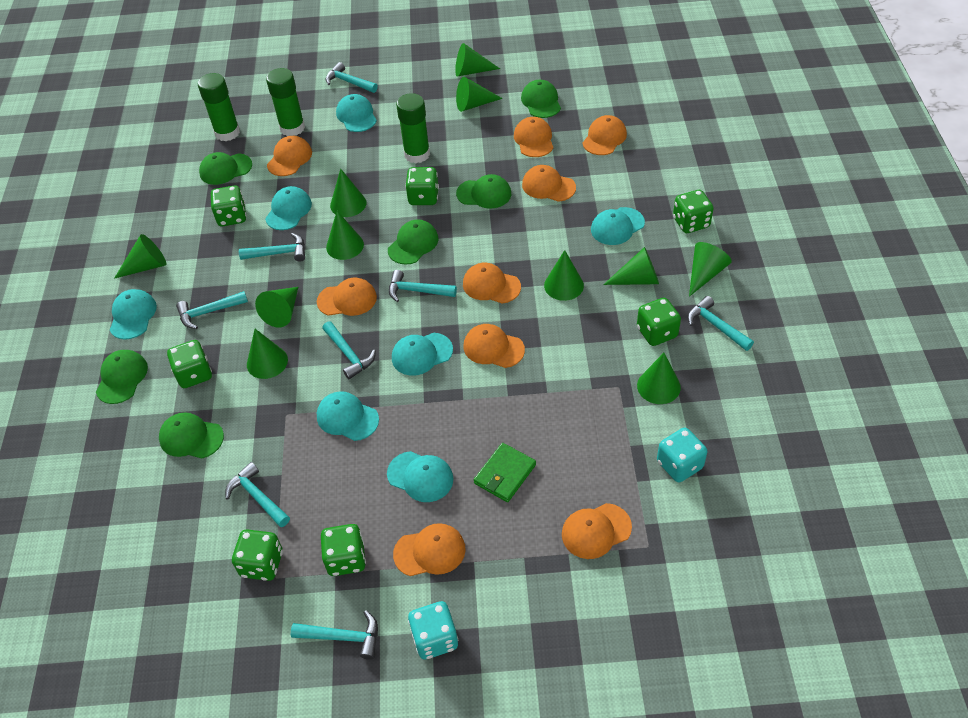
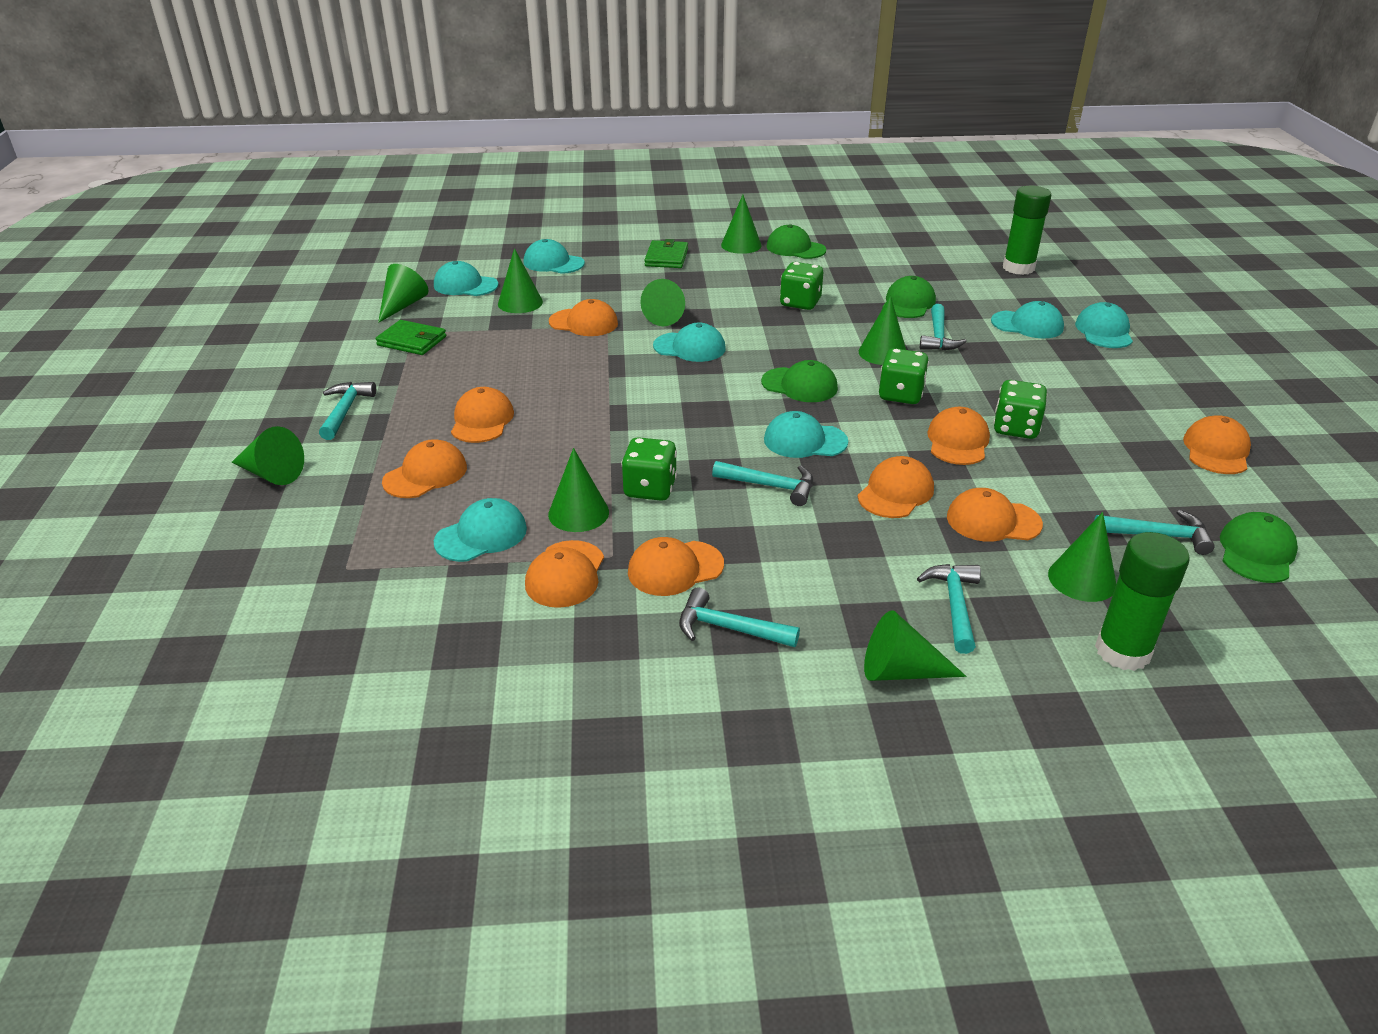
green cap: 6 -> 4
green cone: 11 -> 9
green dice: 7 -> 4
green glue stick: 3 -> 2
green wallet: 1 -> 2
turquoise dice: 2 -> 0
turquoise hammer: 8 -> 6

